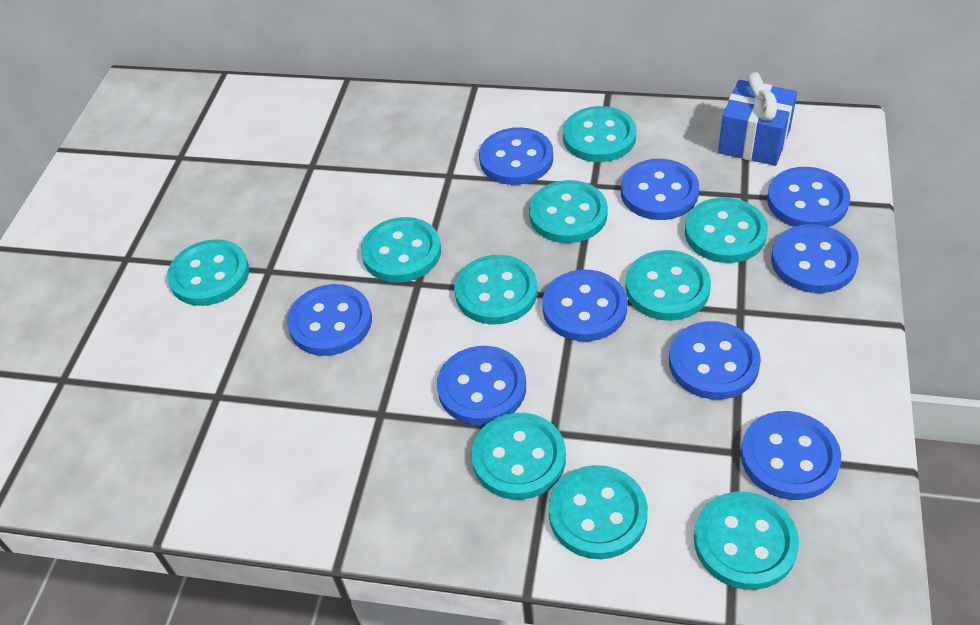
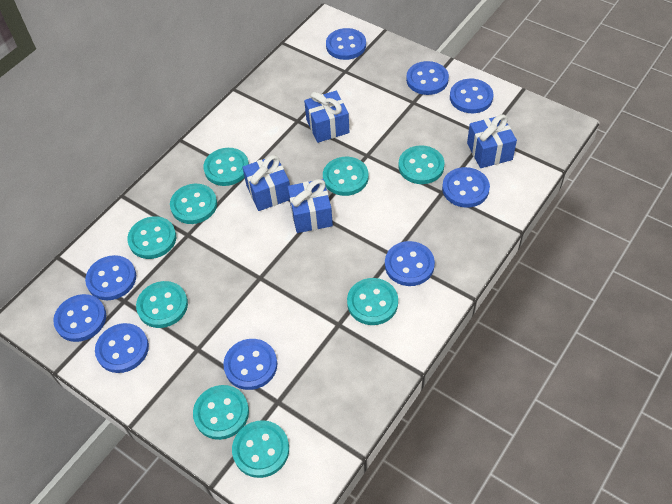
blue gift: 1 -> 4
turquoise button: 10 -> 9

